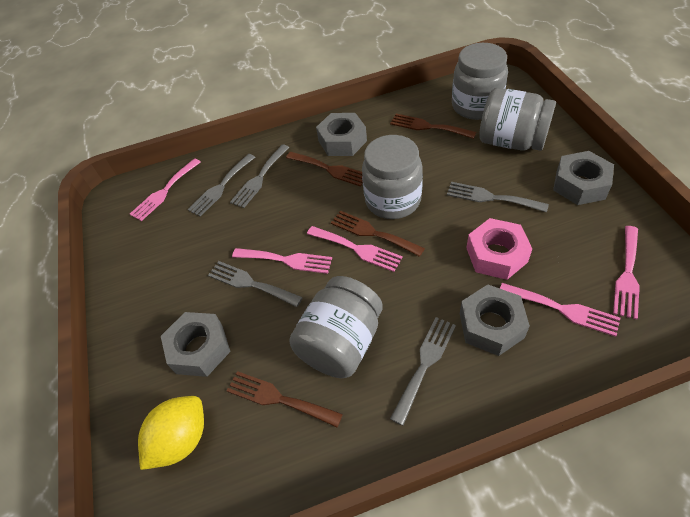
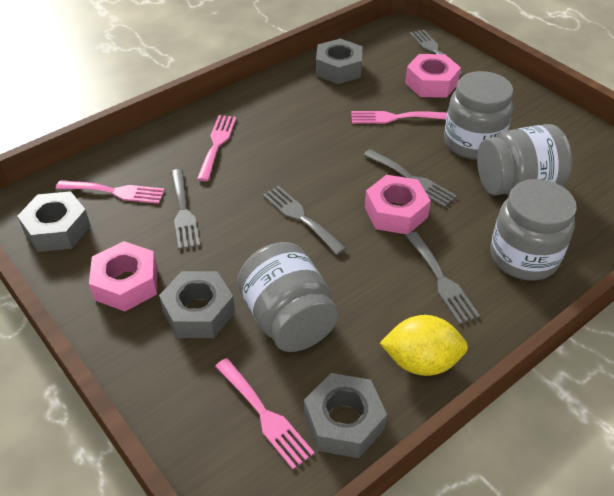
brown fork: 4 -> 0
pink fork: 5 -> 4
pink nut: 1 -> 3

